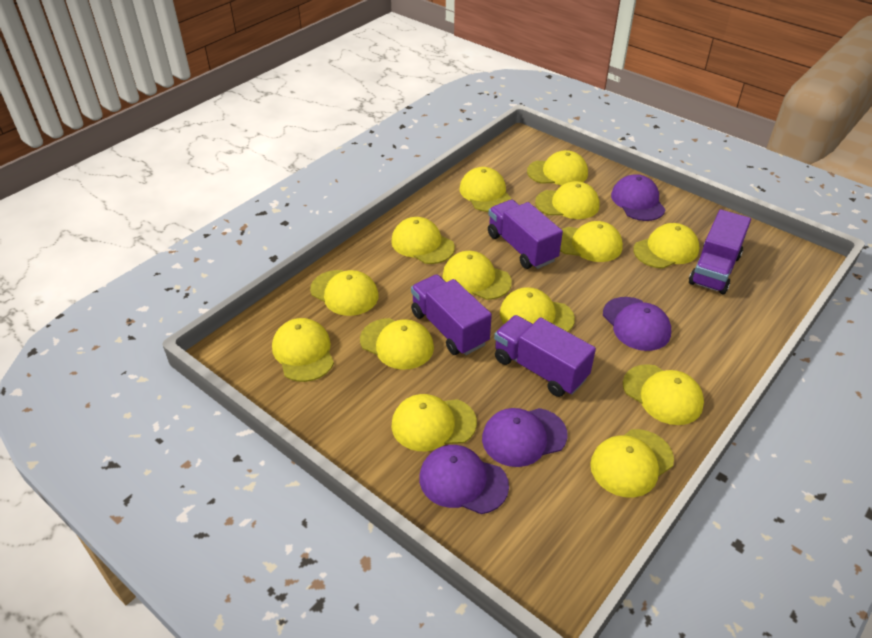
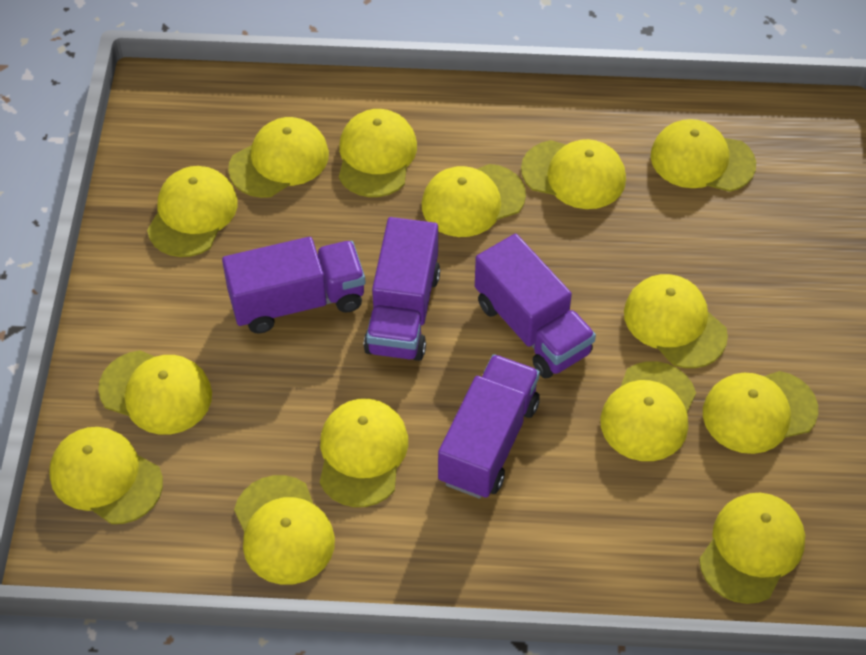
purple cap: 4 -> 0

